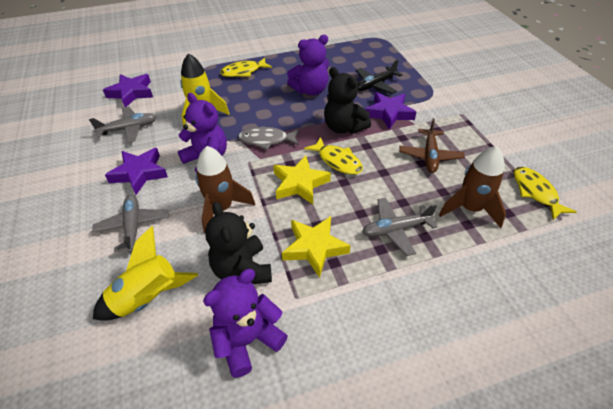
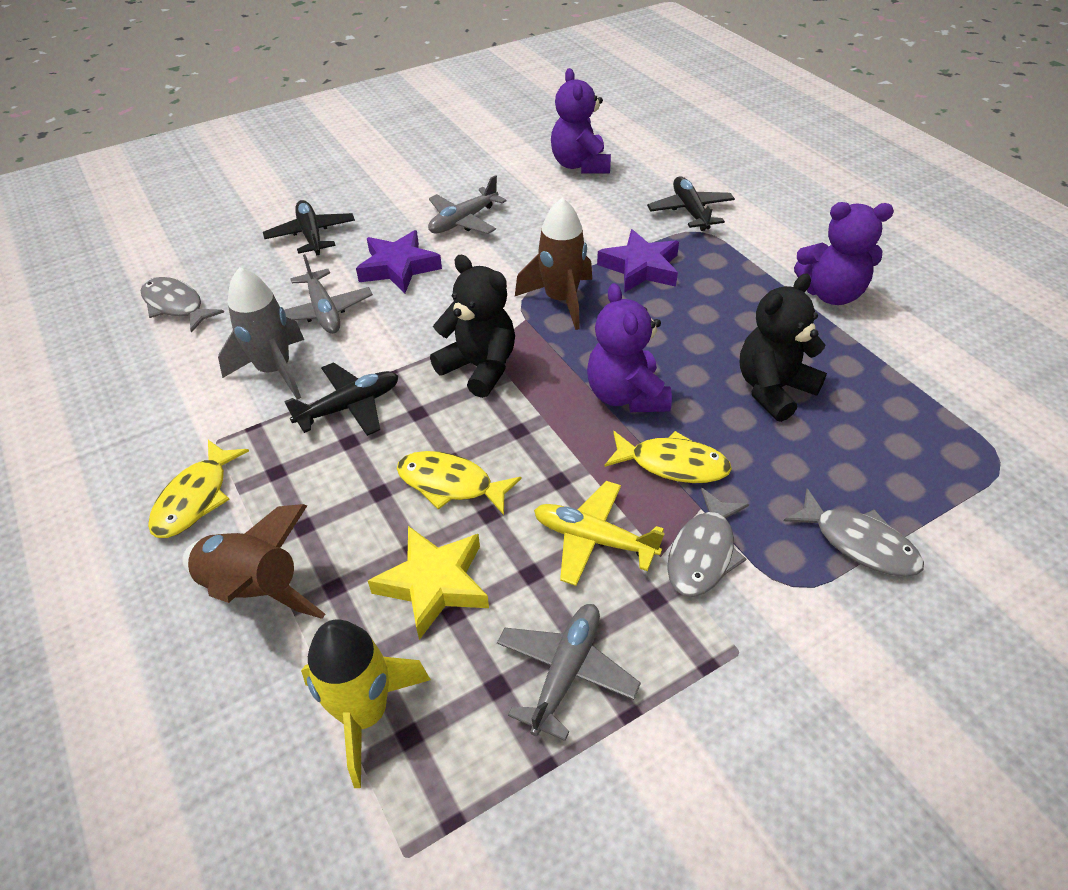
black plane: 1 -> 3
brown plane: 1 -> 0
grey fish: 1 -> 3
grey rocket: 0 -> 1
purple star: 3 -> 2
yellow plane: 0 -> 1
yellow rocket: 2 -> 1
yellow star: 2 -> 1

